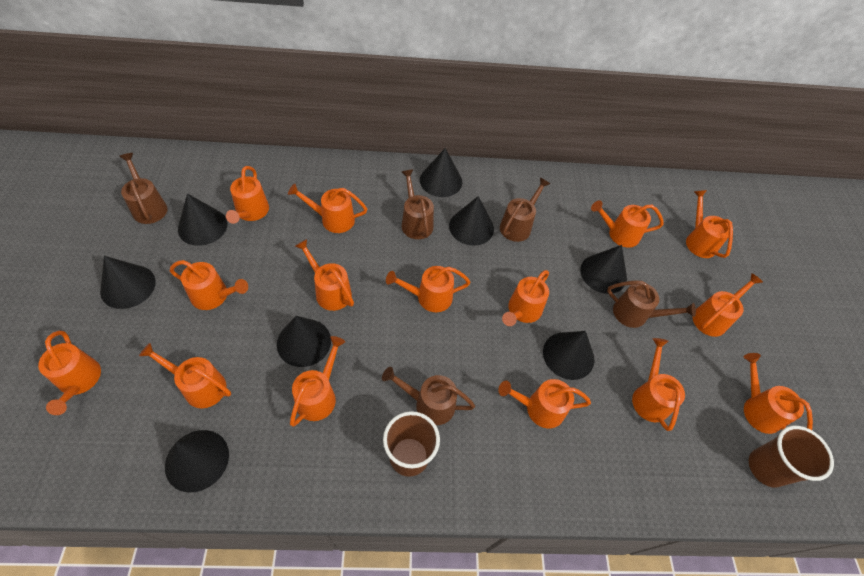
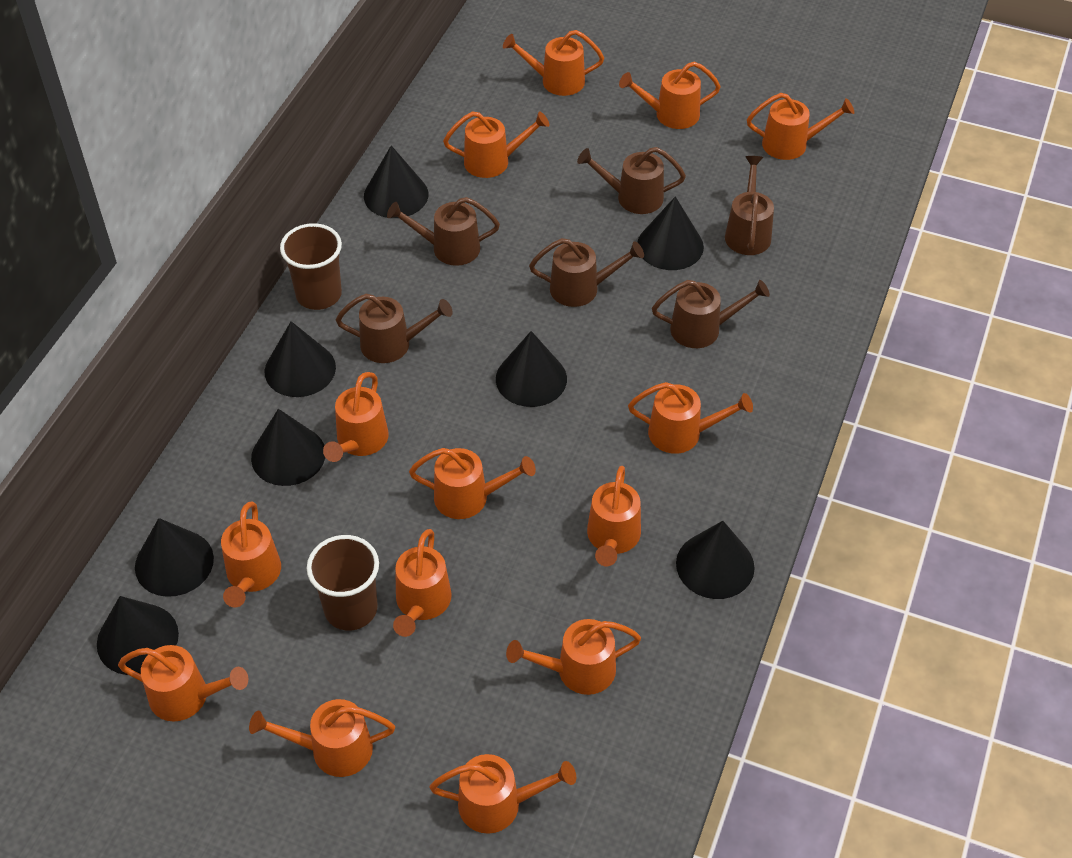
brown watering can: 5 -> 6
orange watering can: 15 -> 14

